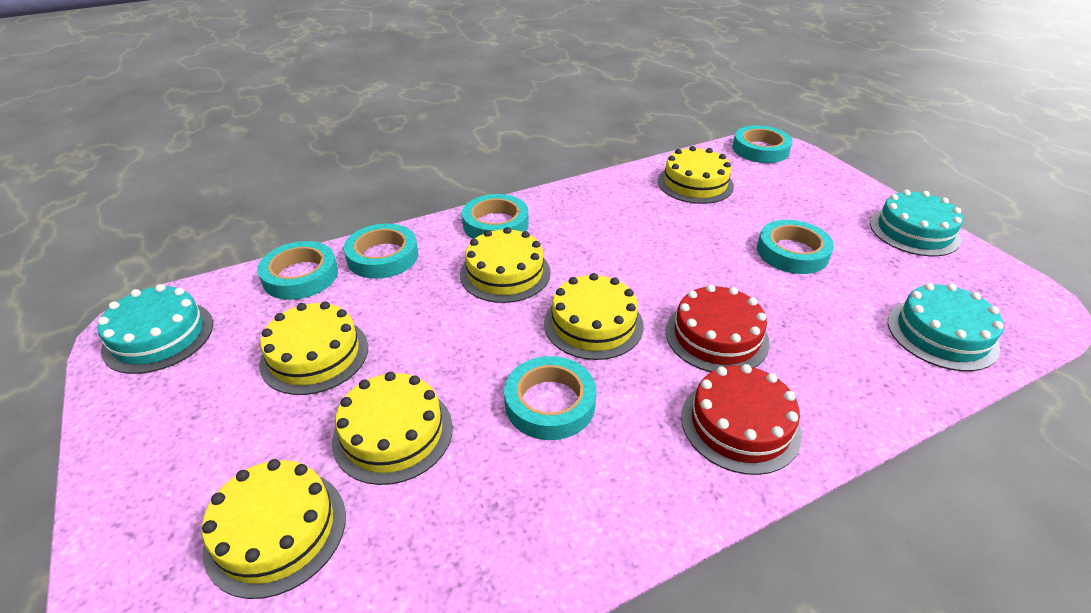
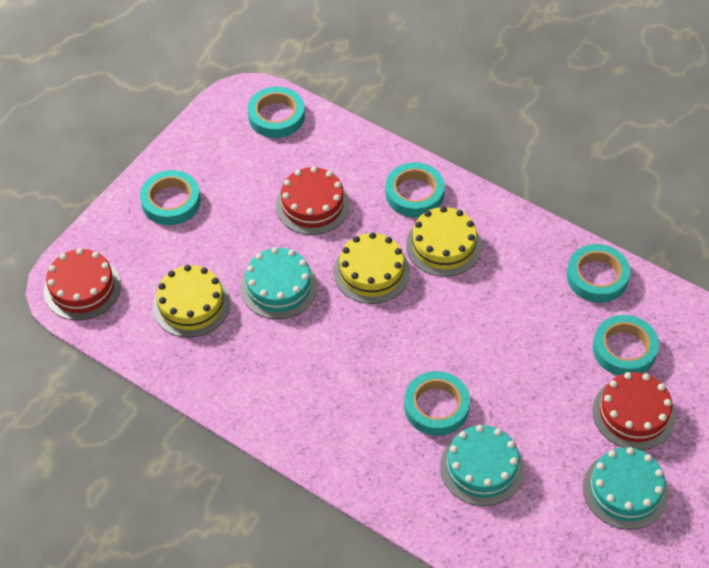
red cake: 2 -> 3
yellow cake: 6 -> 3

